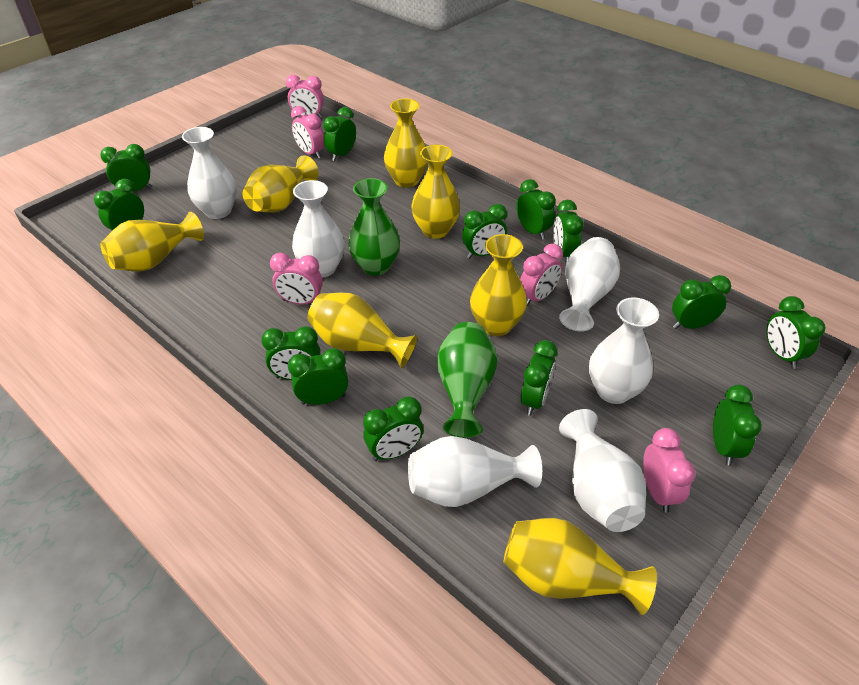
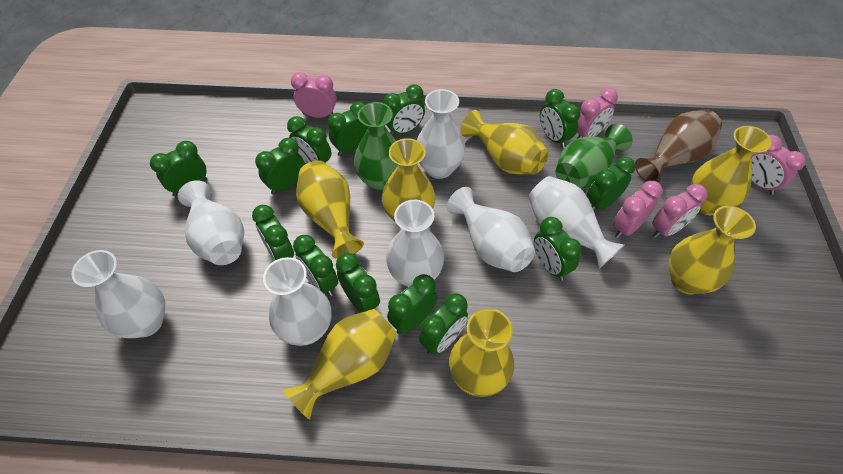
brown vase: 0 -> 1
white vase: 6 -> 7

